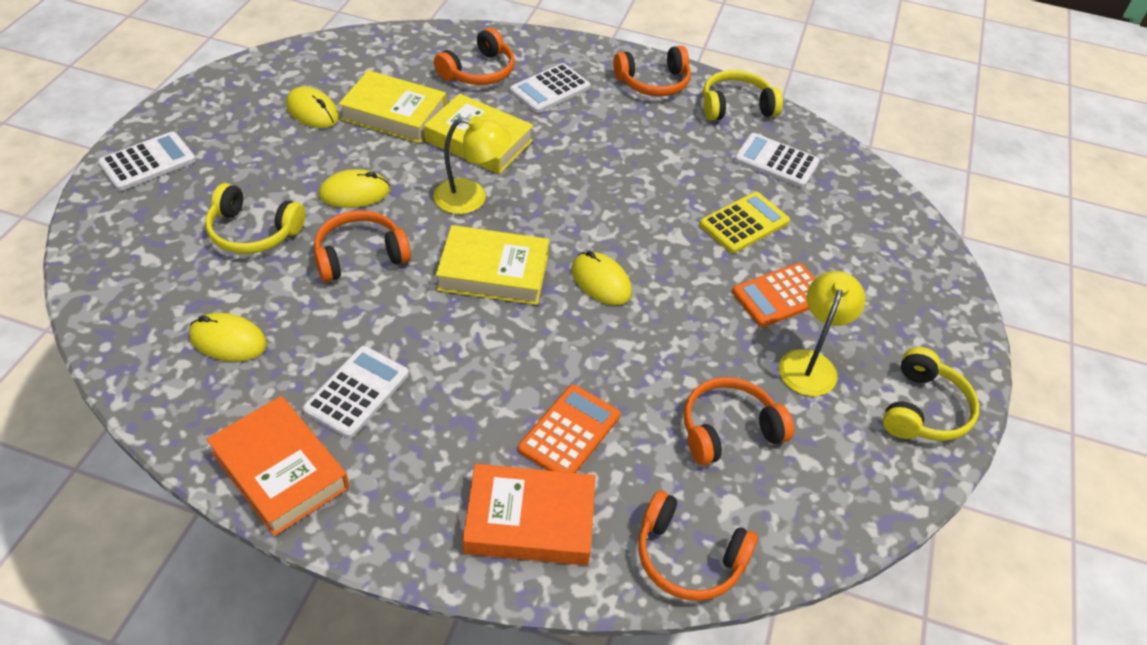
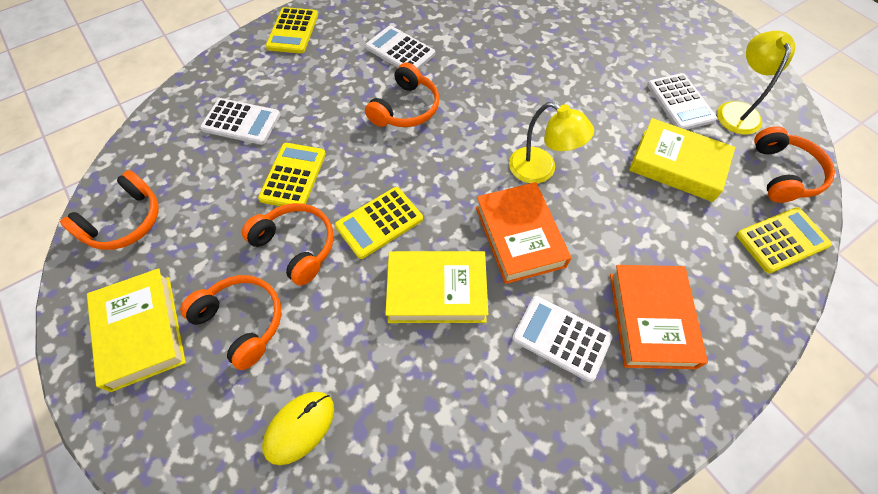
orange calculator: 2 -> 0
yellow calculator: 1 -> 4
yellow headphones: 3 -> 0
yellow mouse: 4 -> 1

